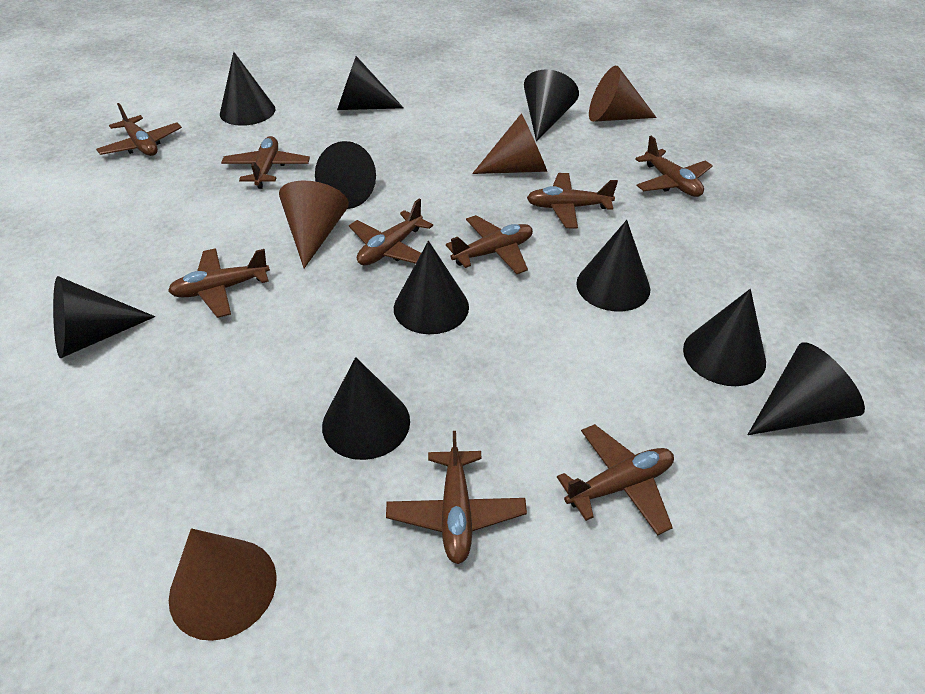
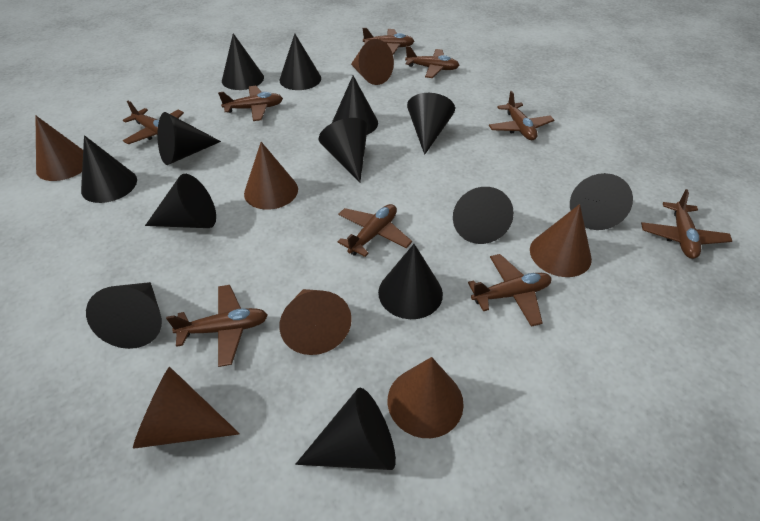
black cone: 10 -> 13
brown cone: 4 -> 7

